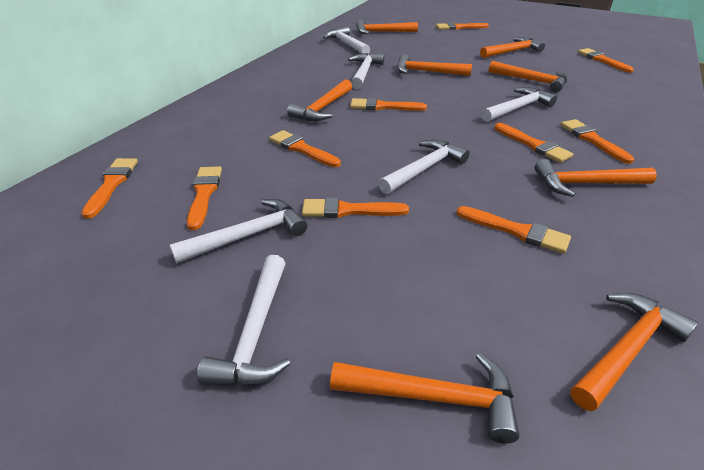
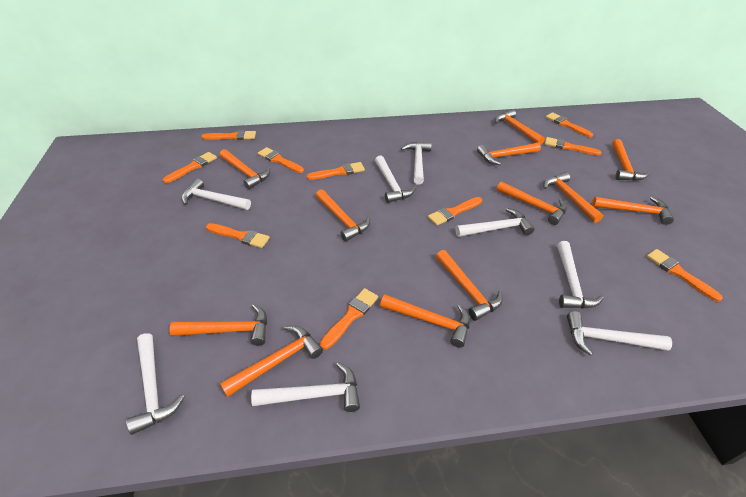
orange hammer: 8 -> 12
white hammer: 6 -> 8

